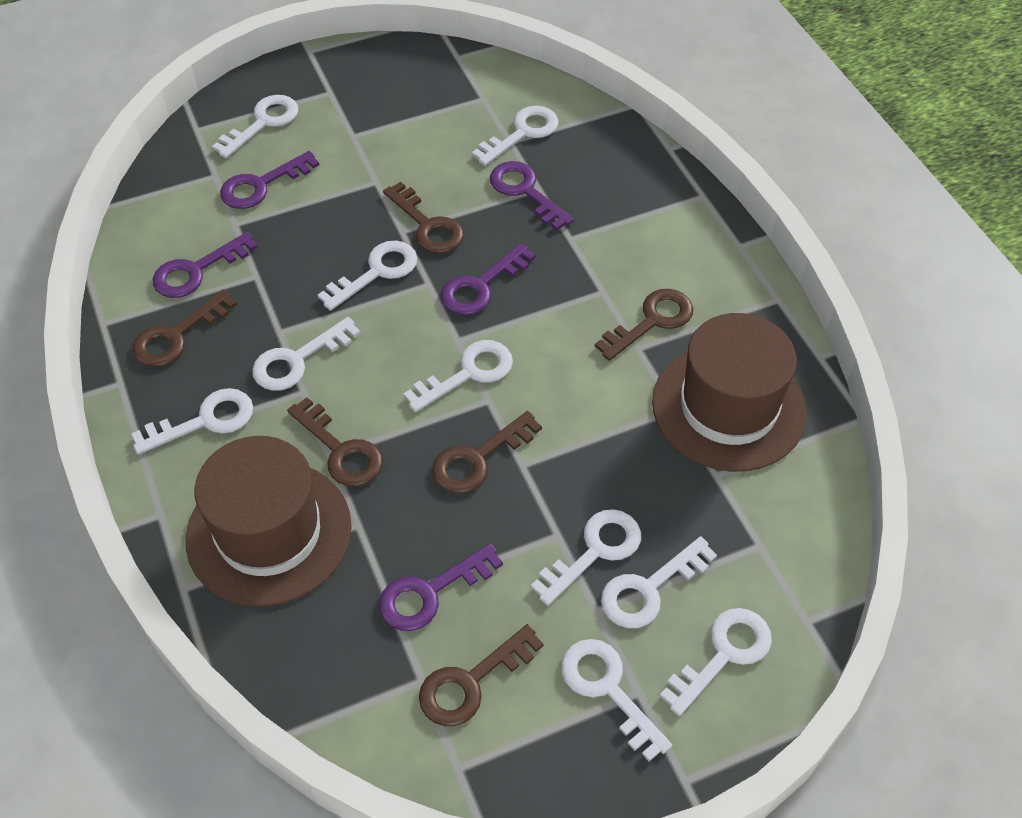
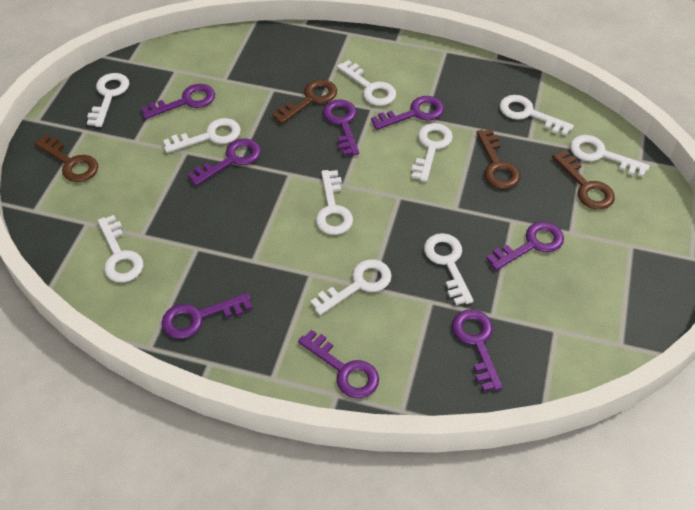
brown hat: 2 -> 0
brown key: 6 -> 4
purple key: 5 -> 8

